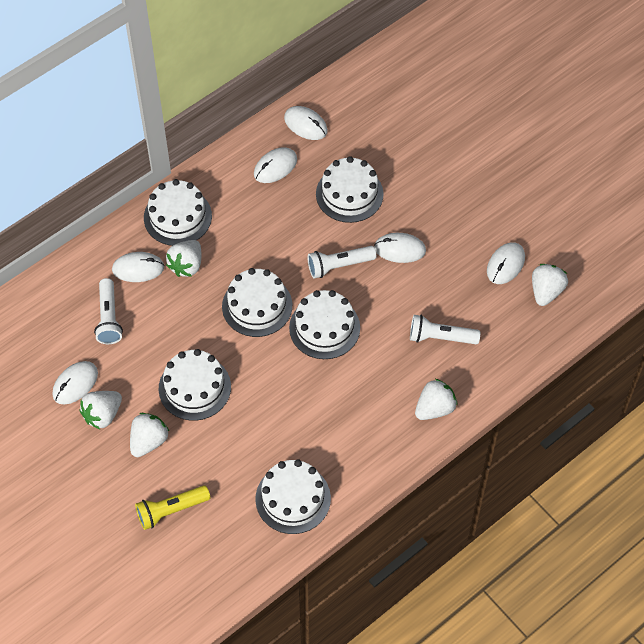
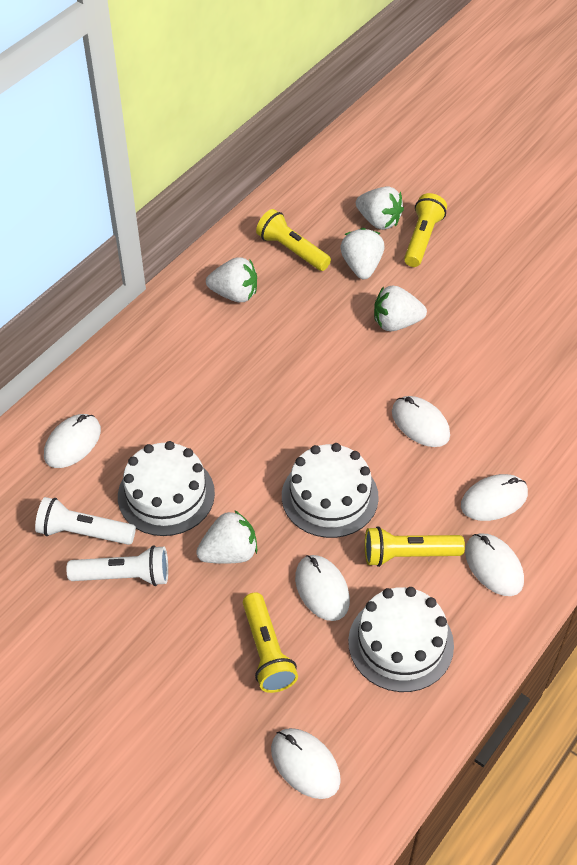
white cake: 6 -> 3
white flashlight: 3 -> 2
yellow flashlight: 1 -> 4

